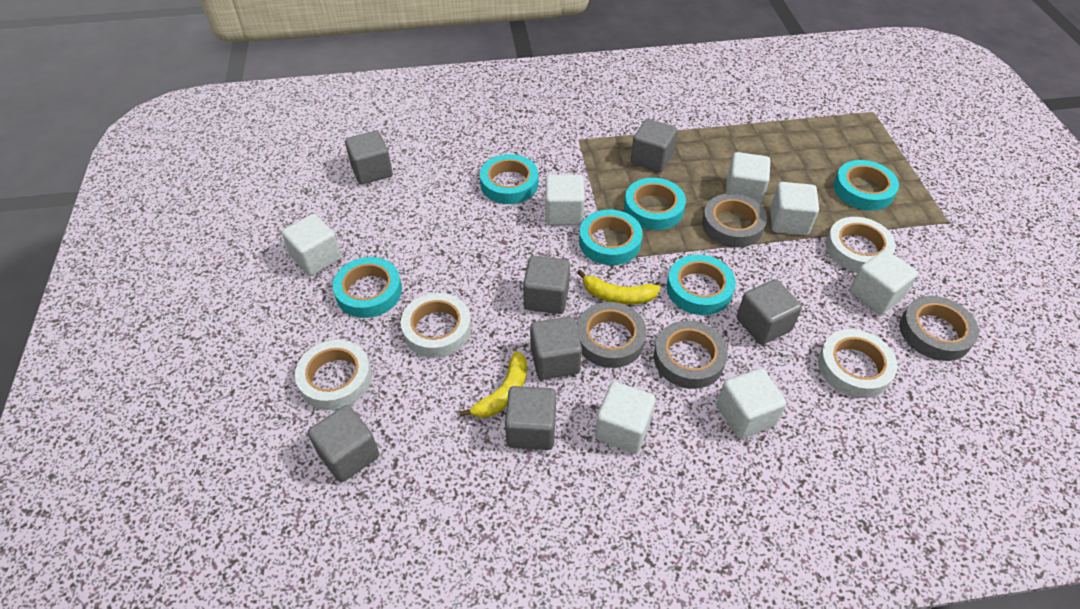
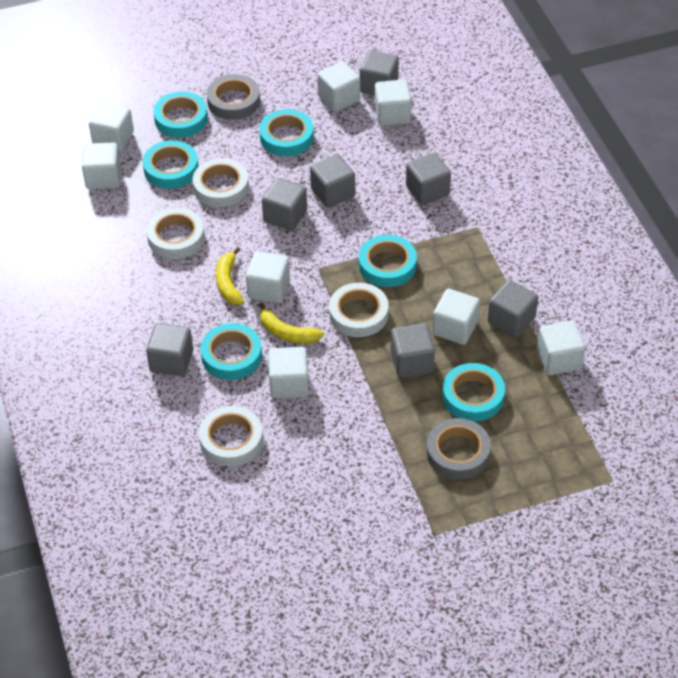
grey tape: 4 -> 2
white cube: 7 -> 8

